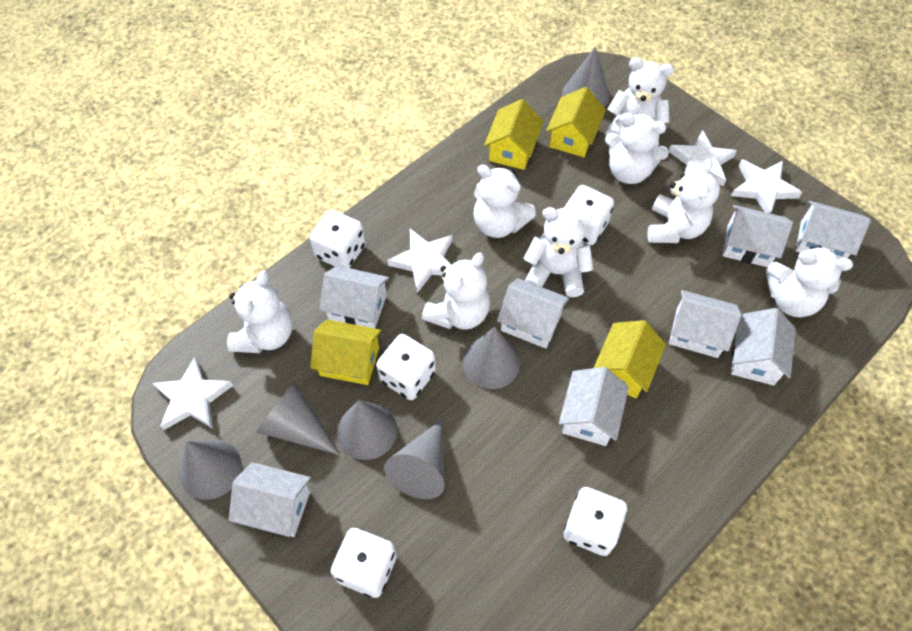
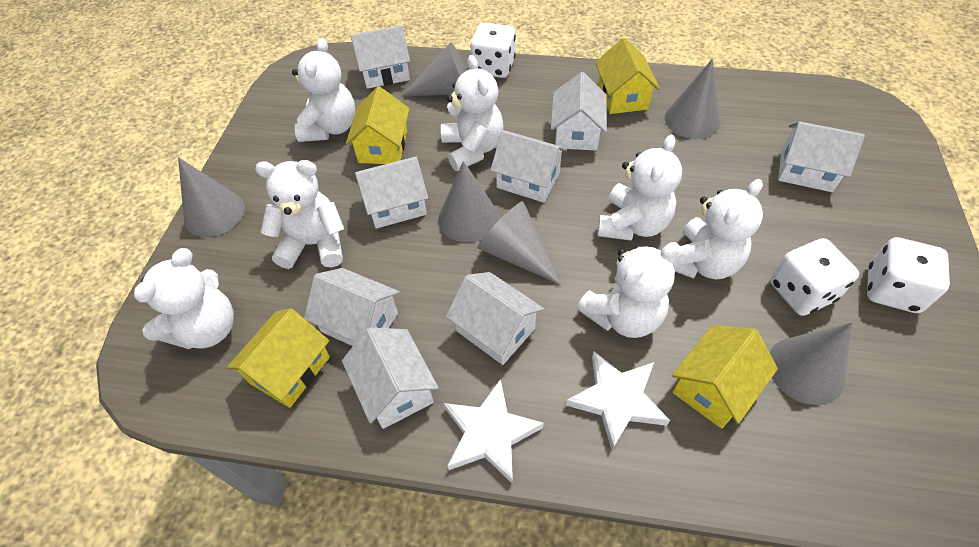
white dice: 5 -> 3
white star: 4 -> 2
white teddy bear: 8 -> 7

